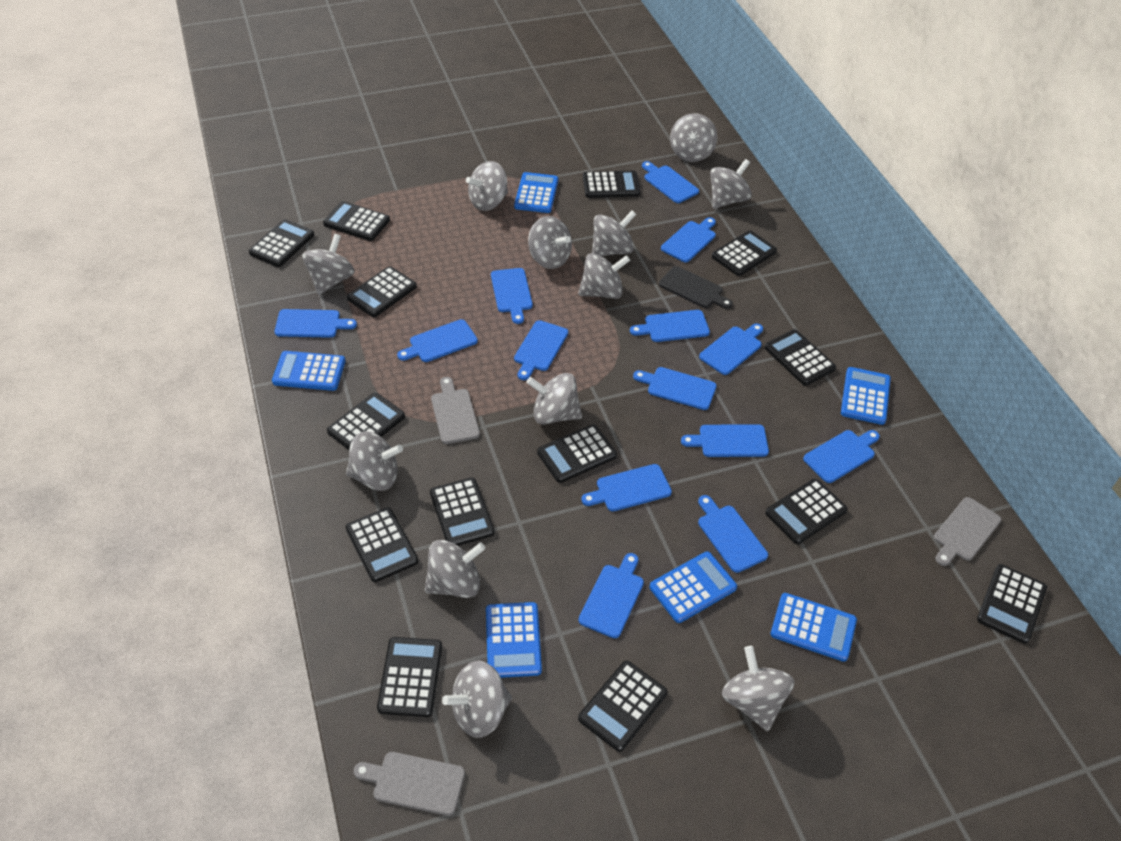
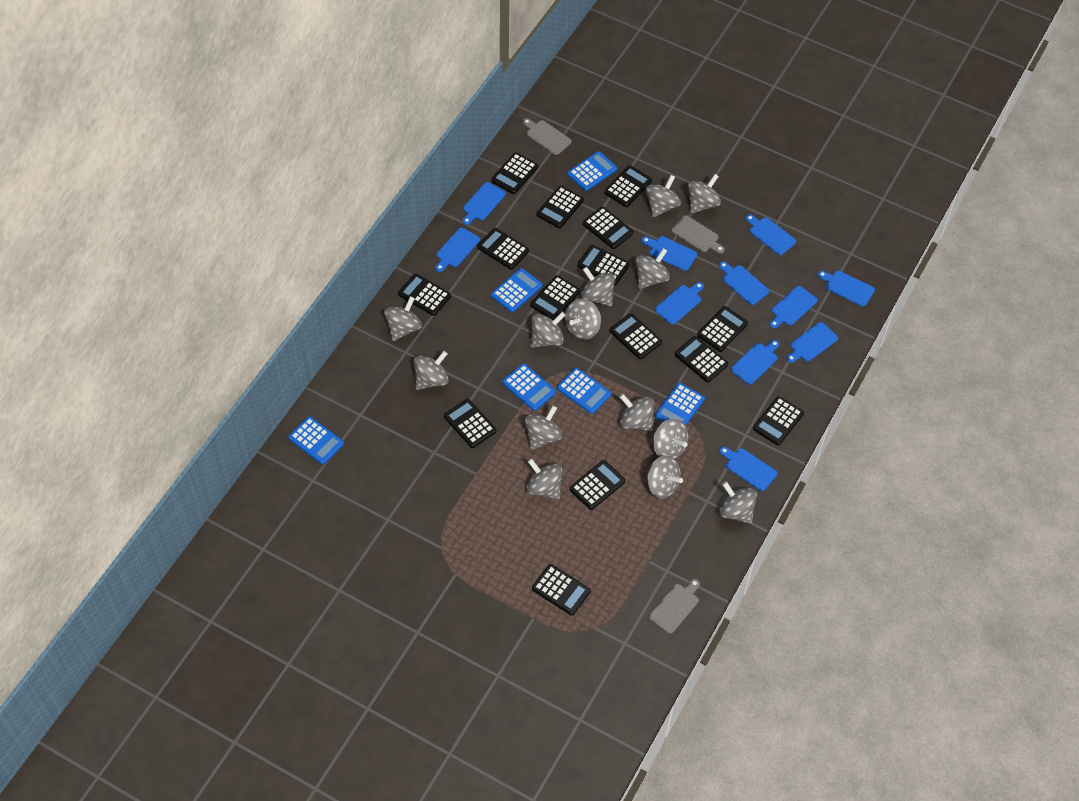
black calculator: 14 -> 15
black cutting board: 1 -> 0
blue cutting board: 14 -> 11
grey spinning top: 12 -> 14

